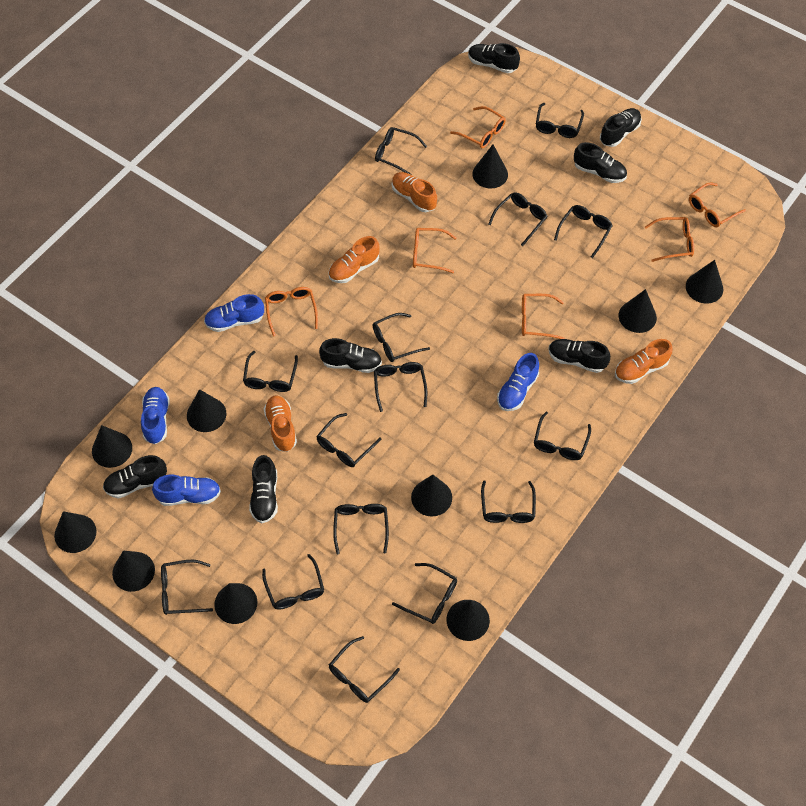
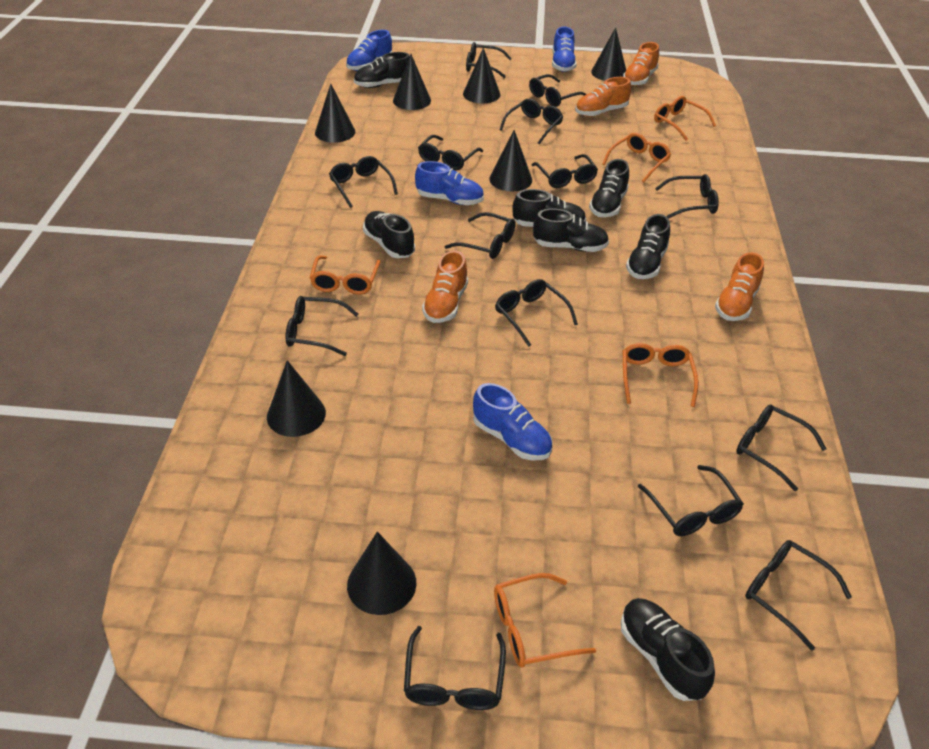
black cone: 10 -> 7
black glasses: 15 -> 14
orange glasses: 6 -> 5

